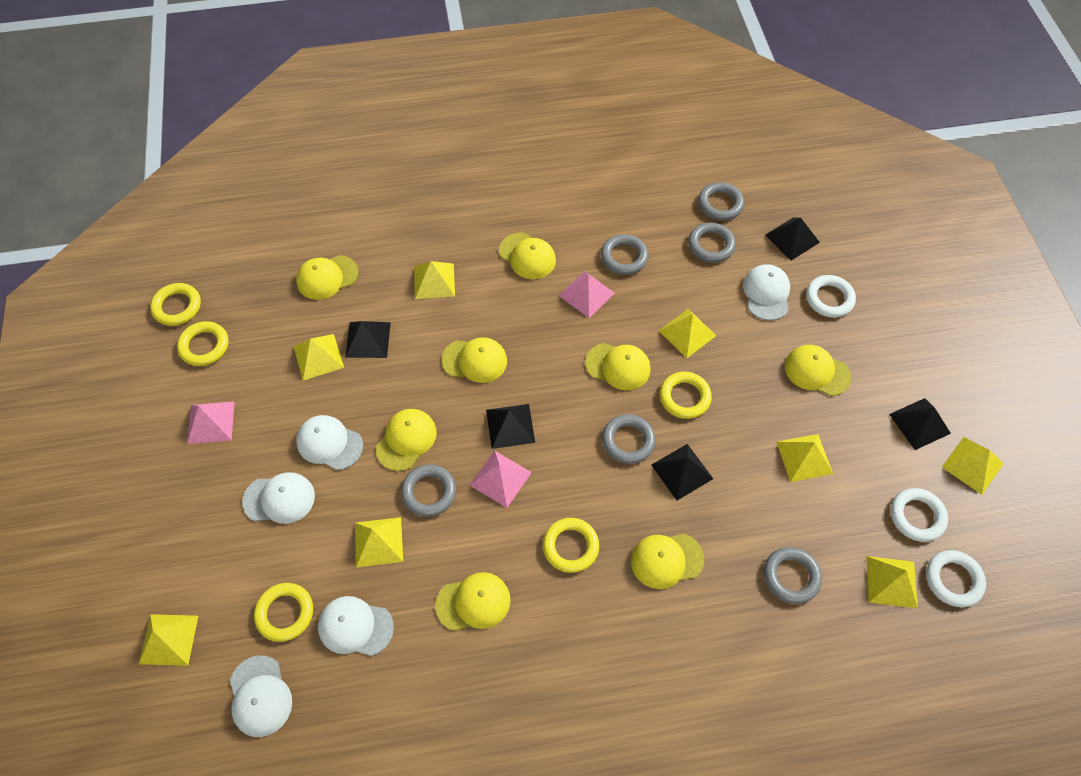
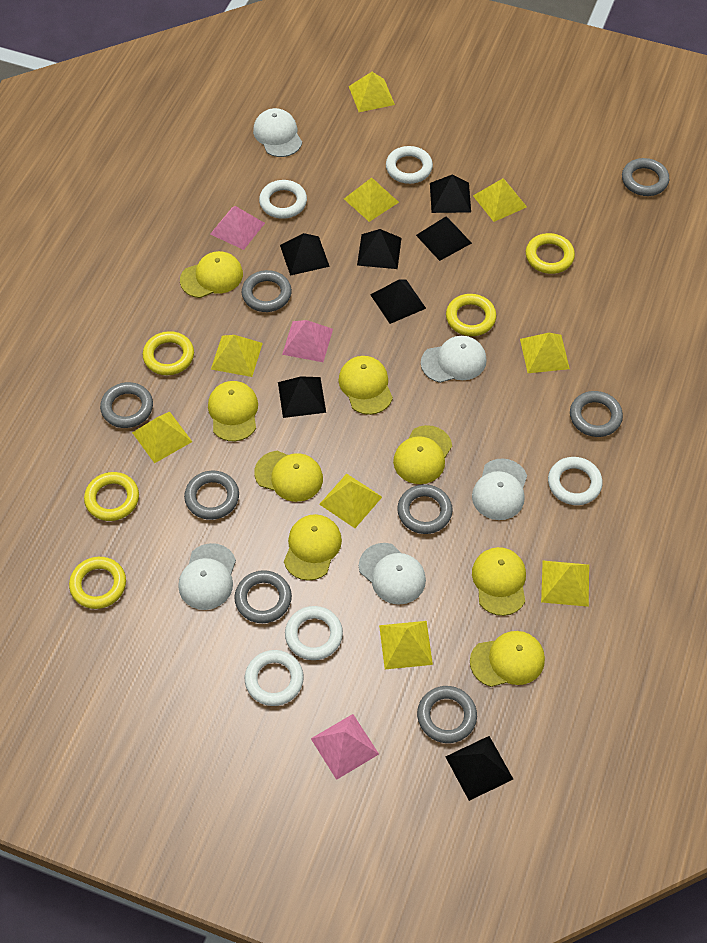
black pyramid: 5 -> 7
grey ring: 6 -> 8
white ring: 3 -> 5
yellow pyramid: 8 -> 9

